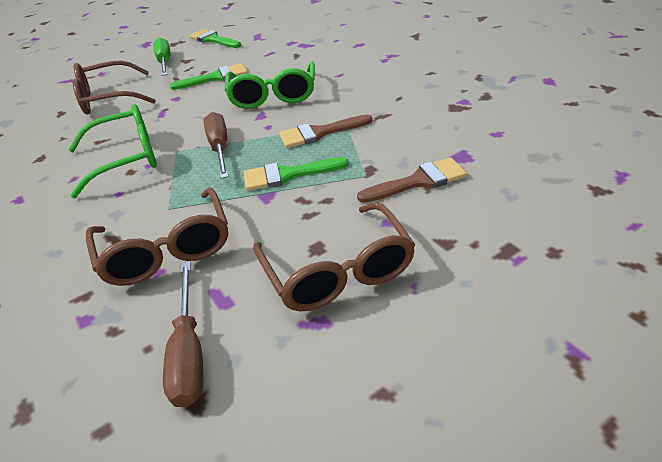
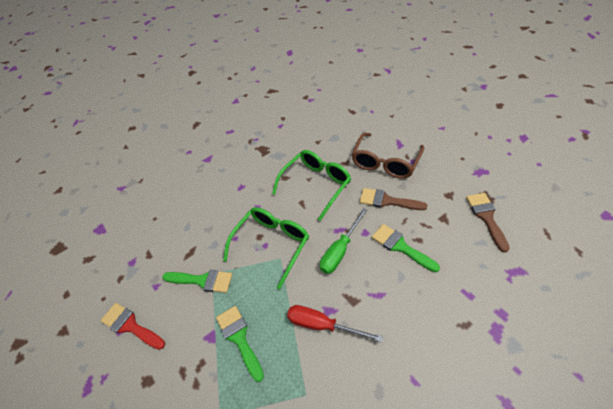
brown glasses: 3 -> 1
brown screwdriver: 2 -> 0
red brush: 0 -> 1
red screwdriver: 0 -> 1

